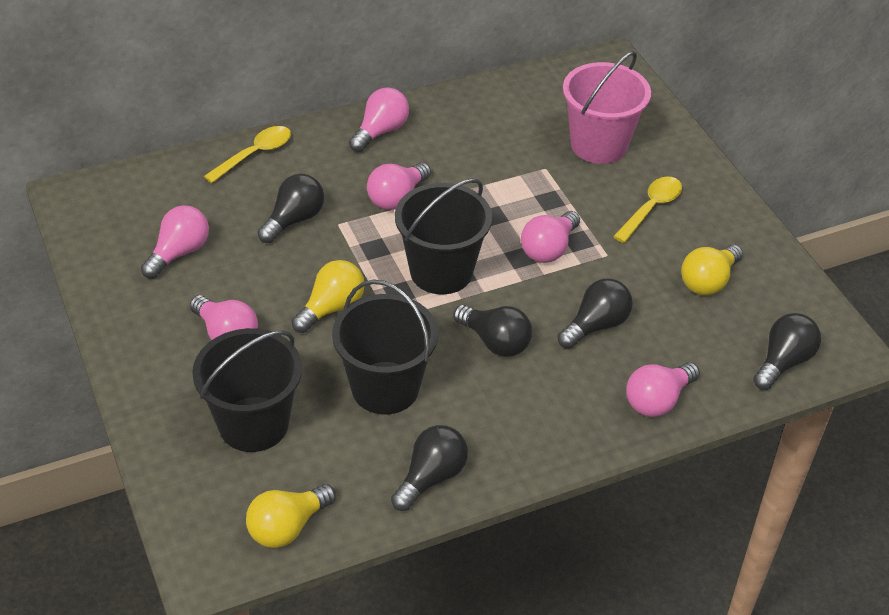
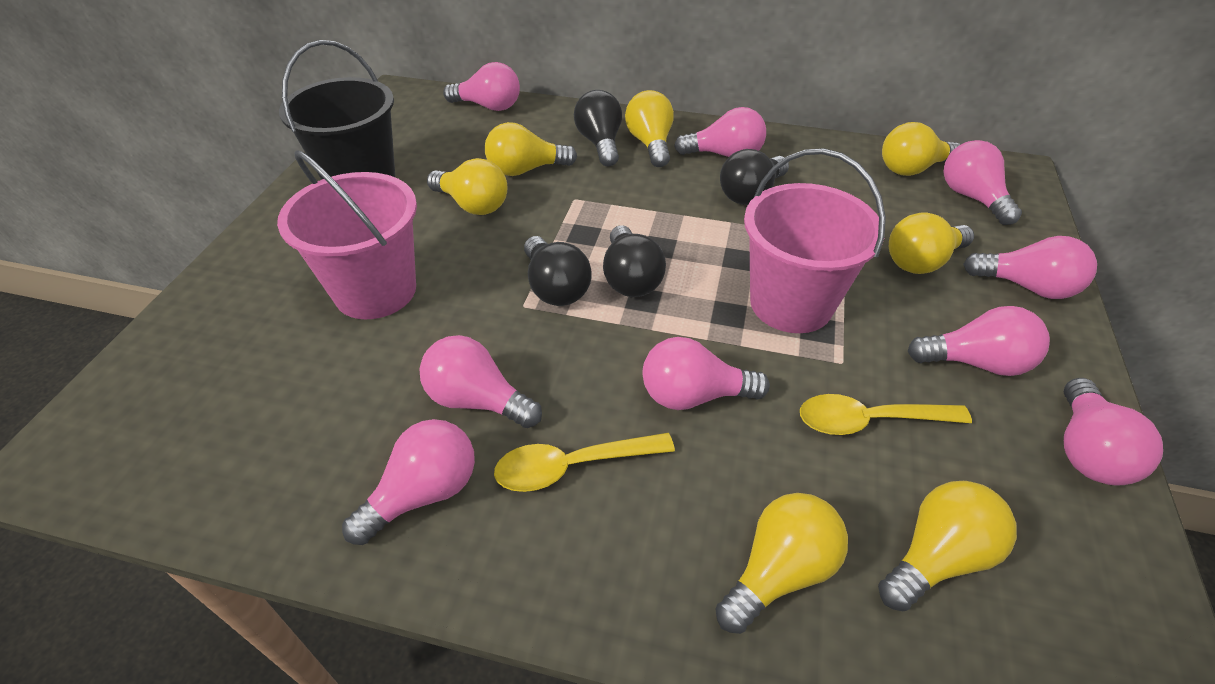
black bucket: 3 -> 1
black light bulb: 5 -> 4
pink bucket: 1 -> 2
pink light bulb: 6 -> 9
yellow light bulb: 3 -> 7

